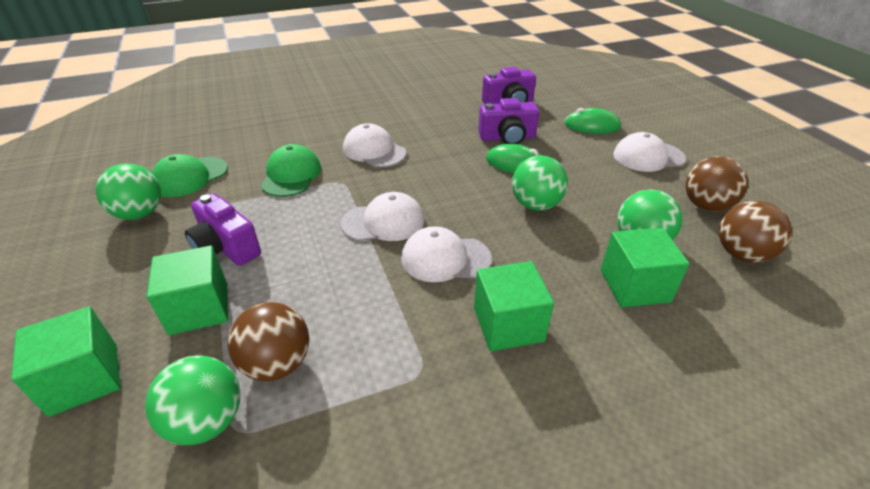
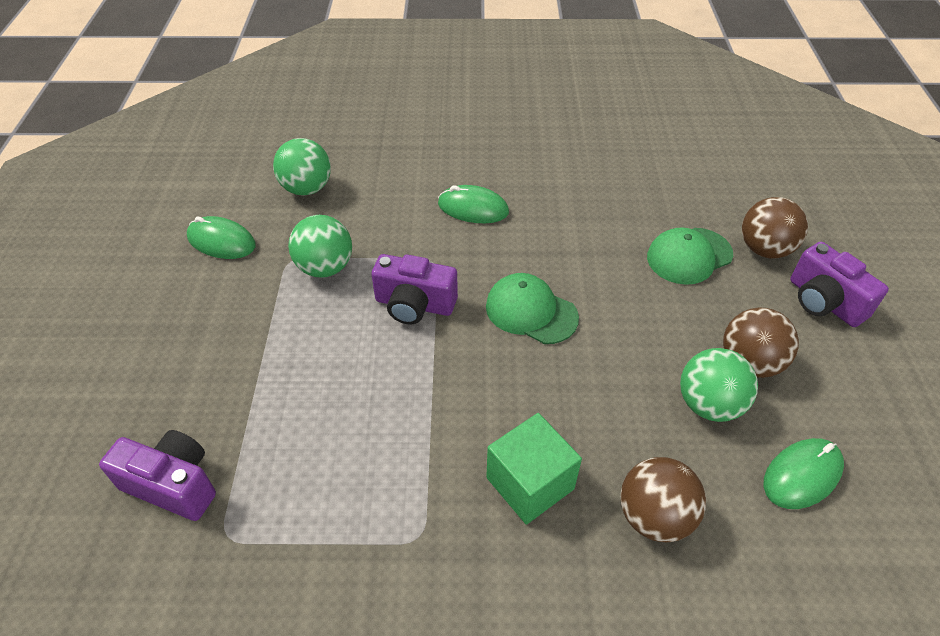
green ball: 4 -> 3
green cube: 4 -> 1
green mouse: 2 -> 3
white cap: 4 -> 0

